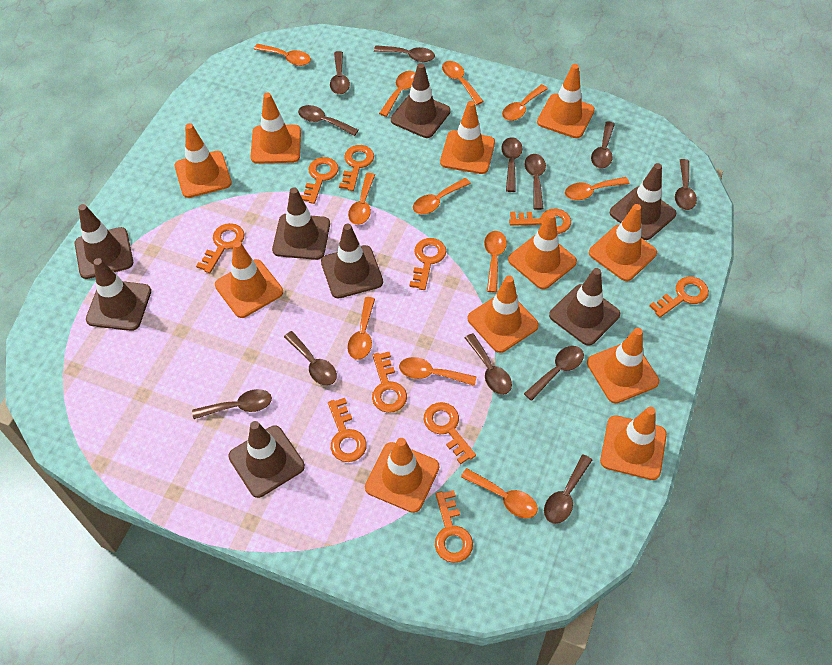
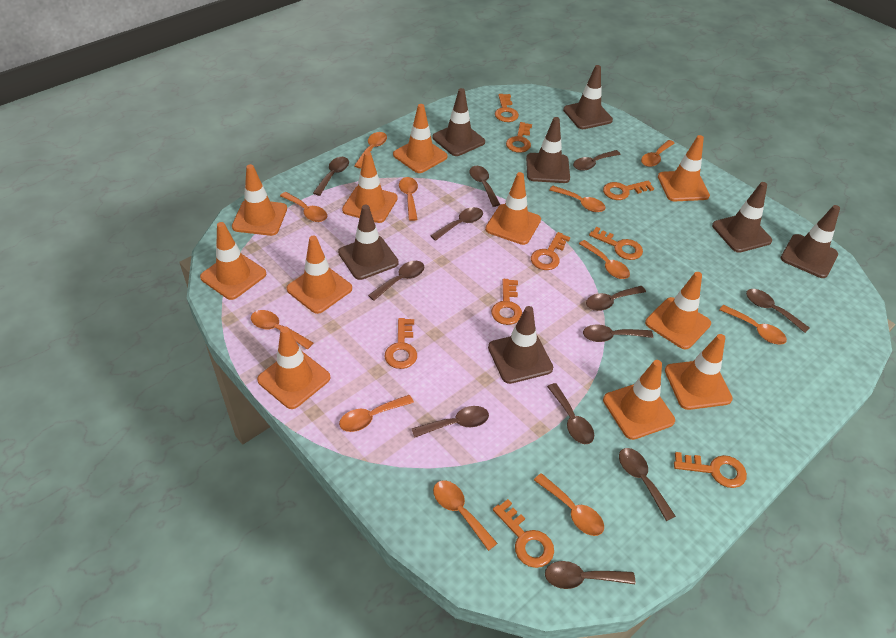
brown traffic cone: 8 -> 7
orange key: 10 -> 9

